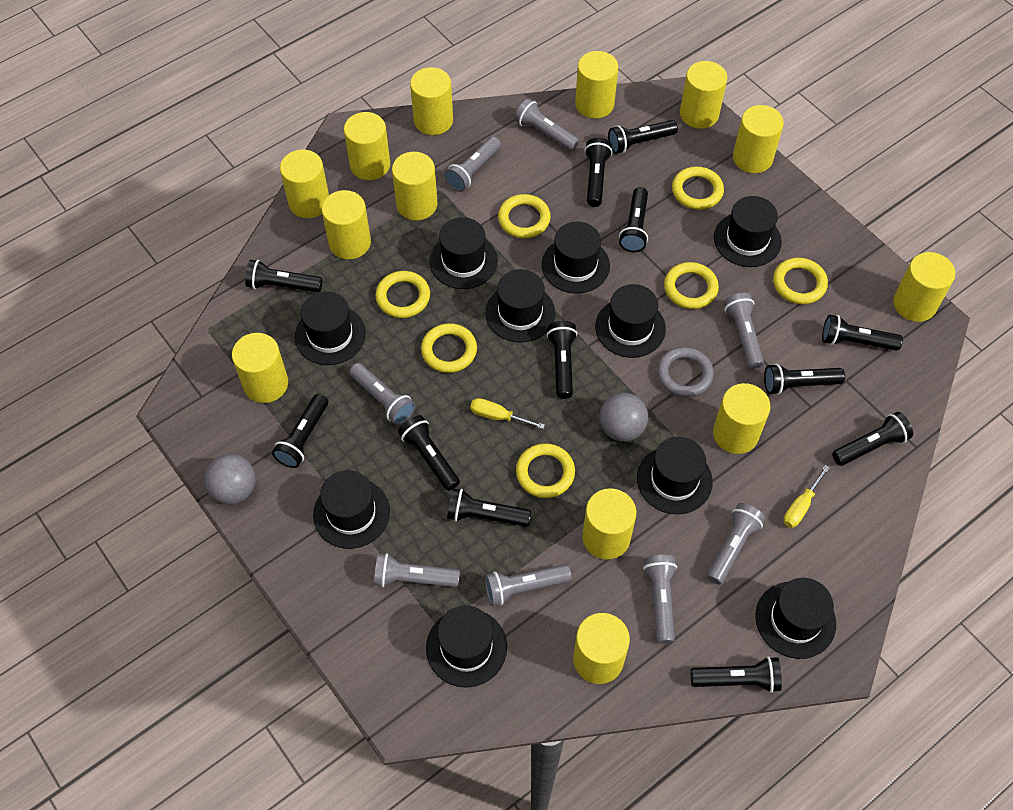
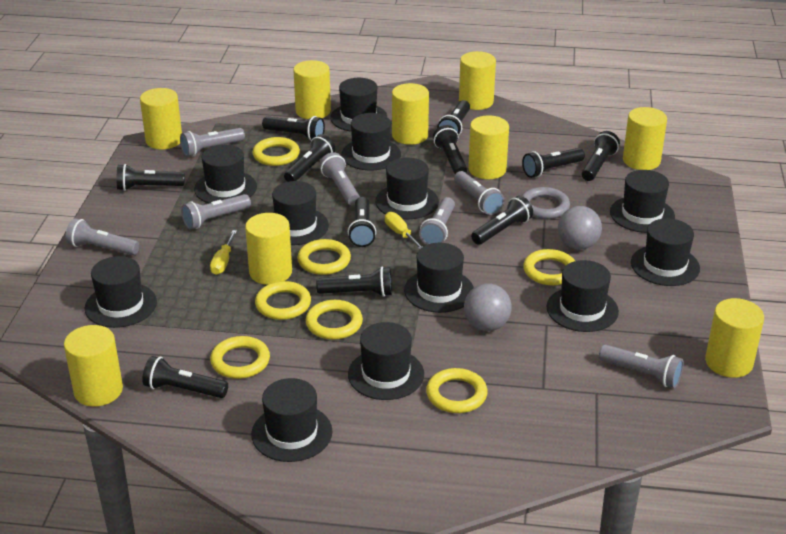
black flashlight: 12 -> 11
black hat: 10 -> 12
grey flashlight: 8 -> 7
yellow cylinder: 13 -> 9

